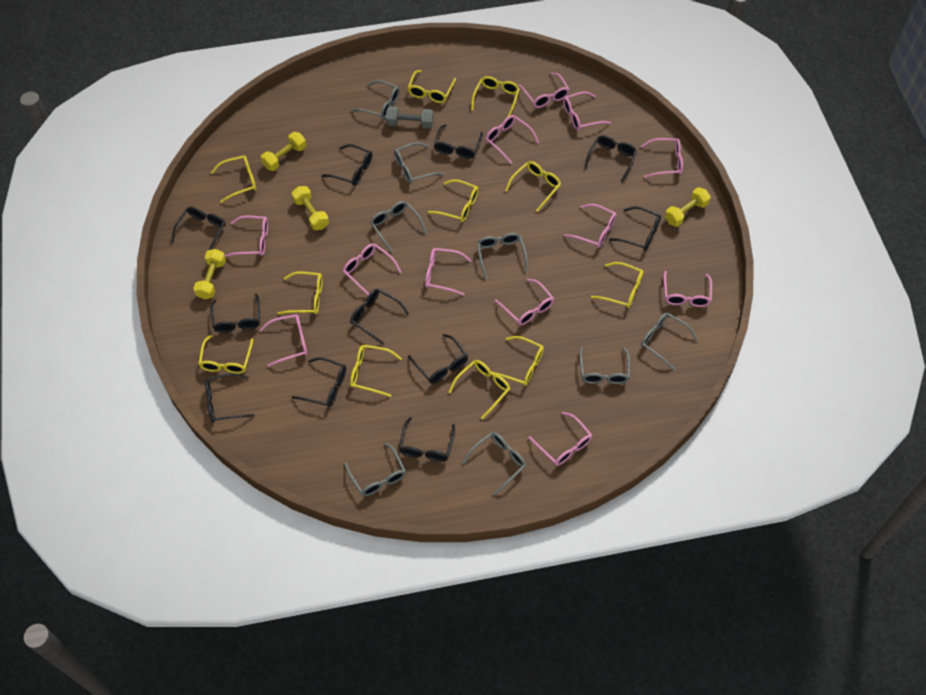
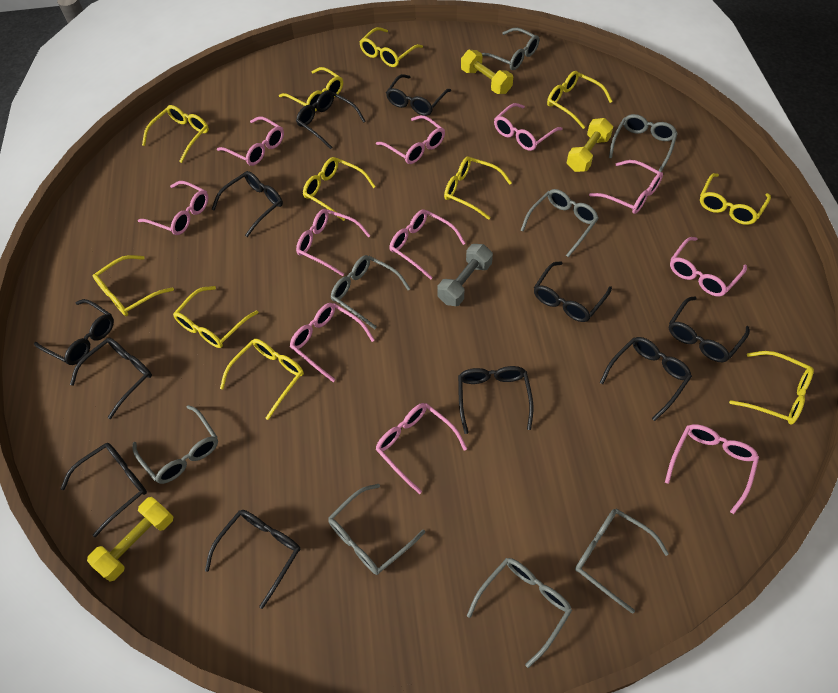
pink glasses: 12 -> 11
yellow dumbbell: 4 -> 3

